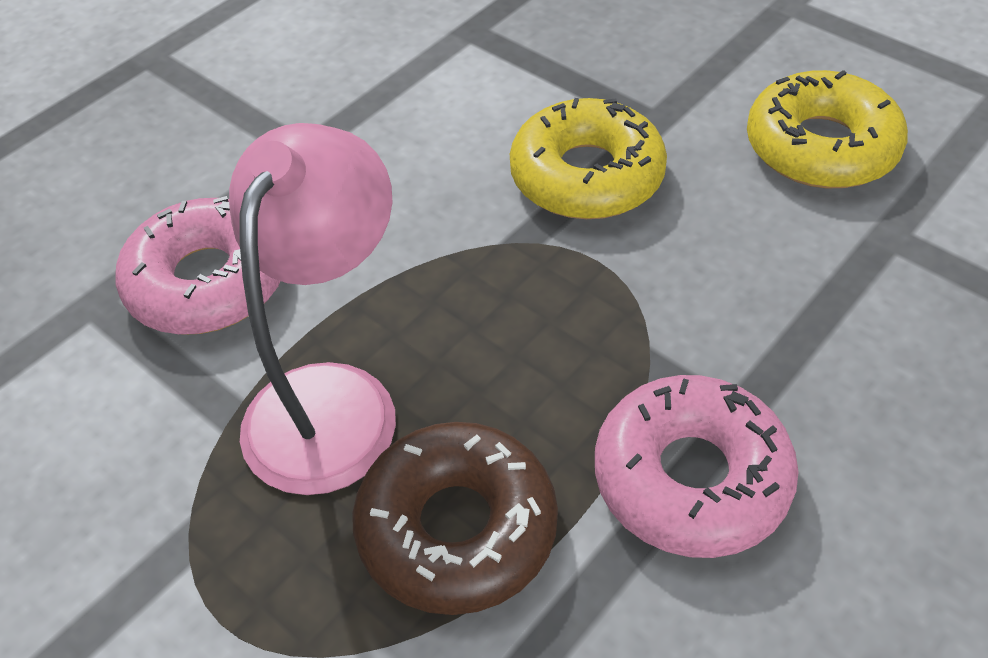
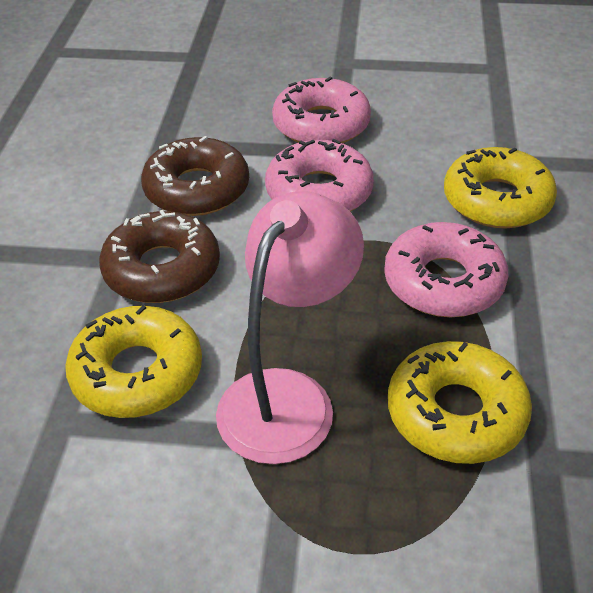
brown donut: 1 -> 2
pink donut: 2 -> 3
yellow donut: 2 -> 3

